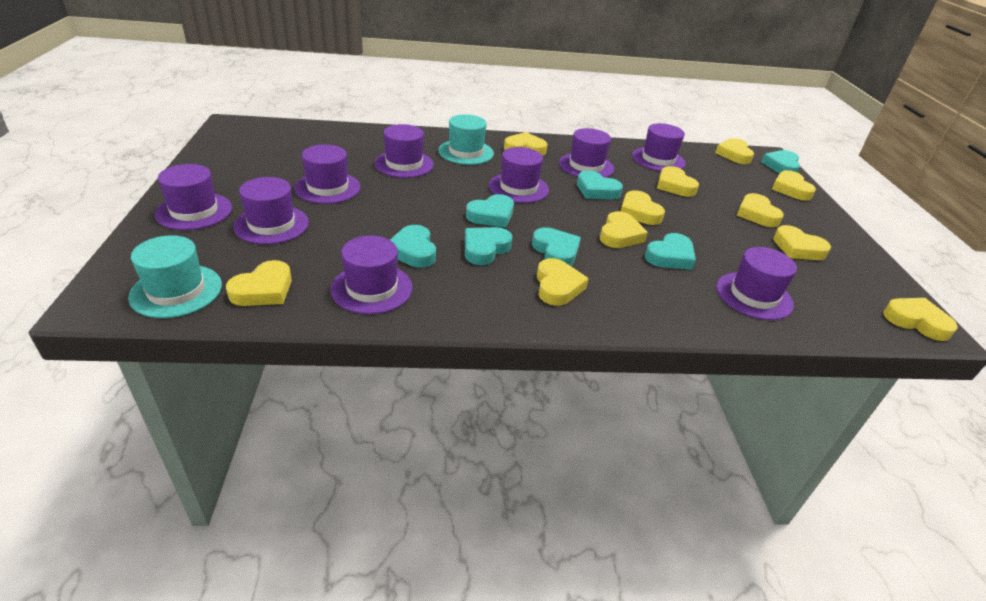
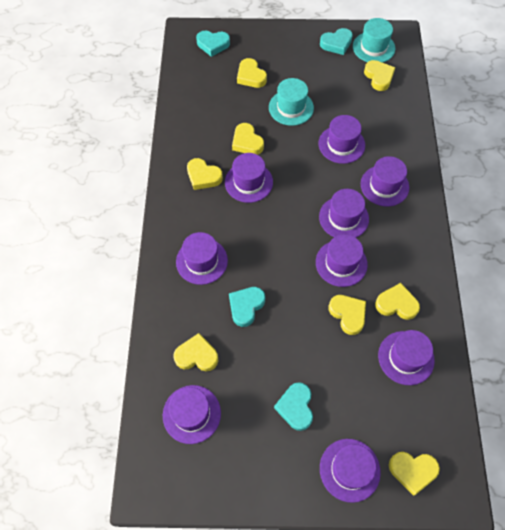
turquoise heart: 7 -> 4
yellow heart: 11 -> 8

